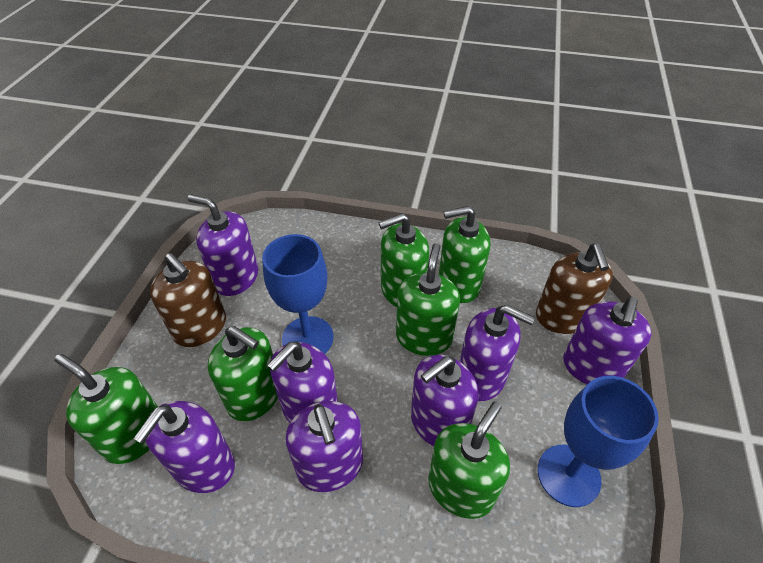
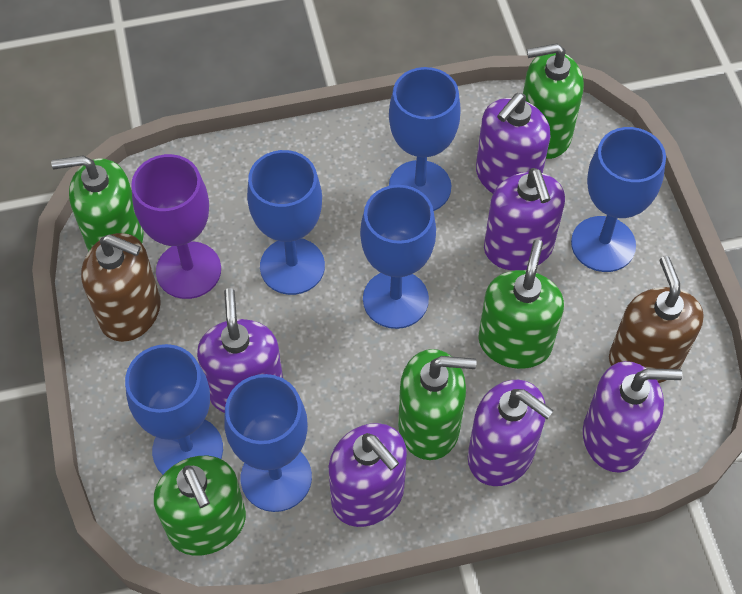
blue goblet: 2 -> 6
green soap dispenser: 6 -> 5
purple goblet: 0 -> 1
purple soap dispenser: 7 -> 6

